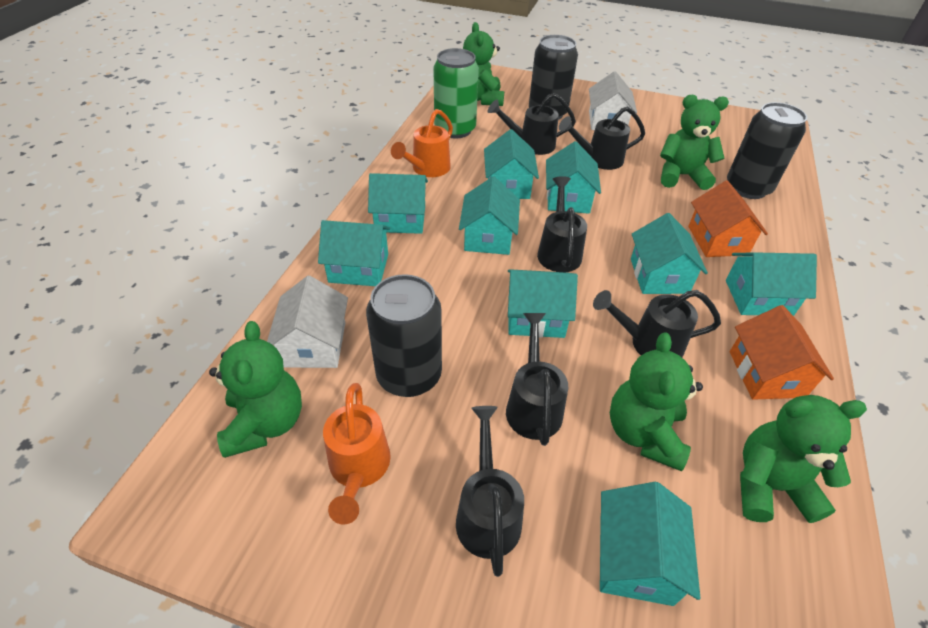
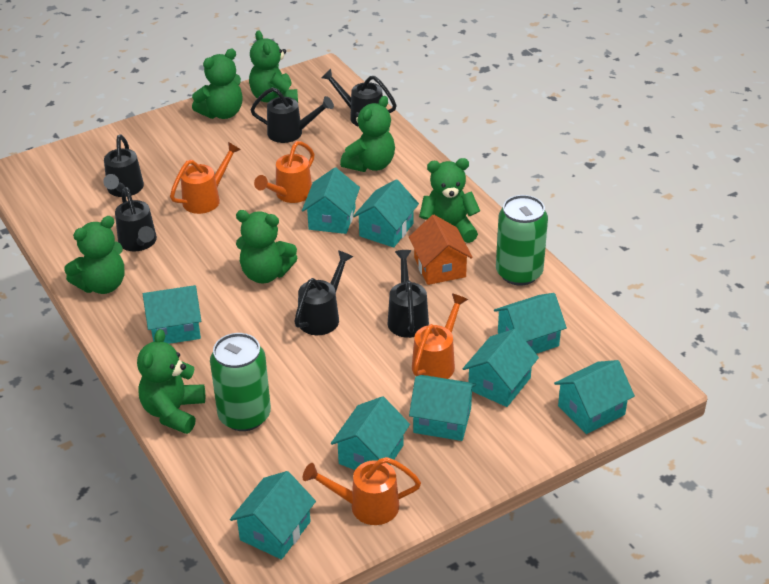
black can: 3 -> 0
green can: 1 -> 2
green teddy bear: 5 -> 7
orange house: 2 -> 1
orange watering can: 2 -> 4
white house: 2 -> 0

